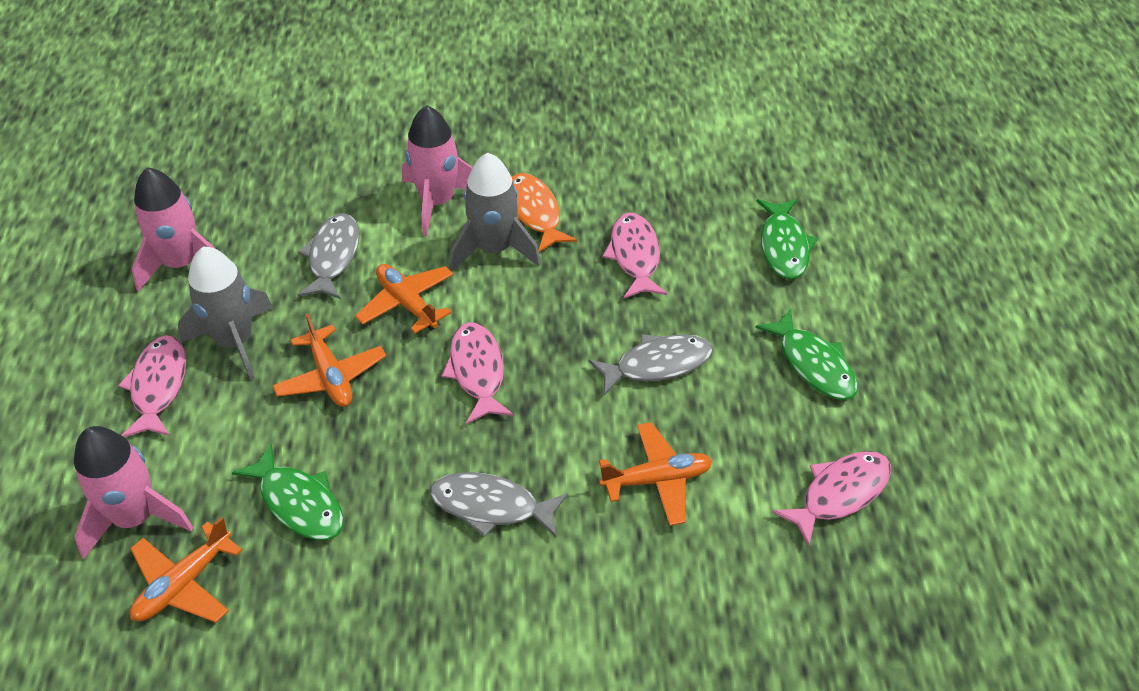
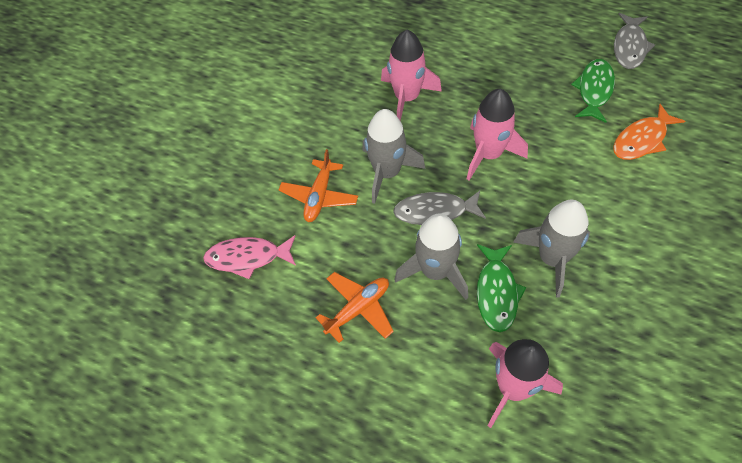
green fish: 3 -> 2
grey fish: 3 -> 2
grey rocket: 2 -> 3
orange plane: 4 -> 2
pink fish: 4 -> 1

